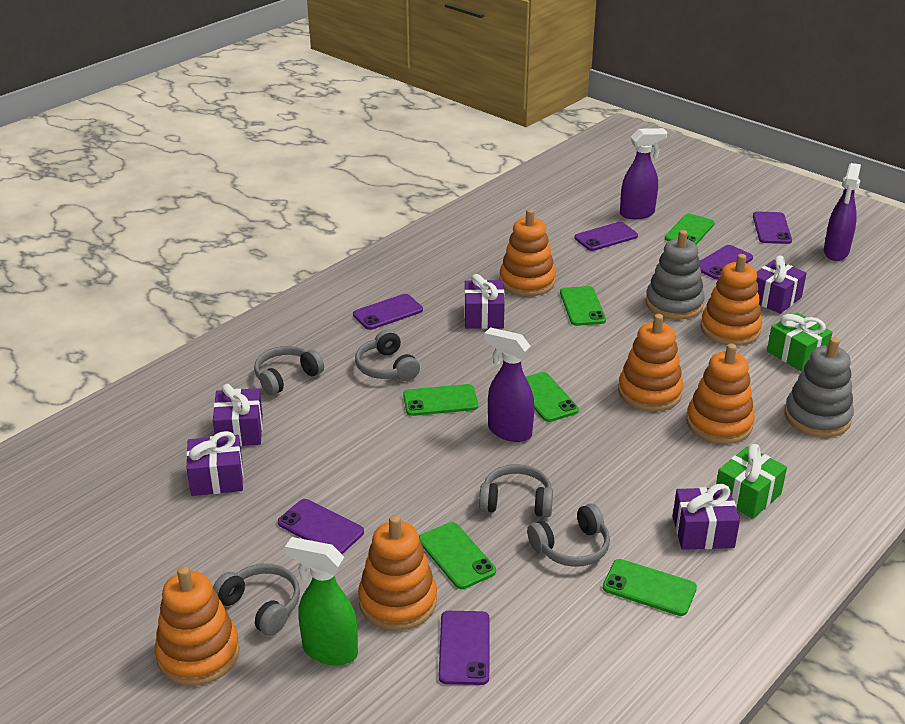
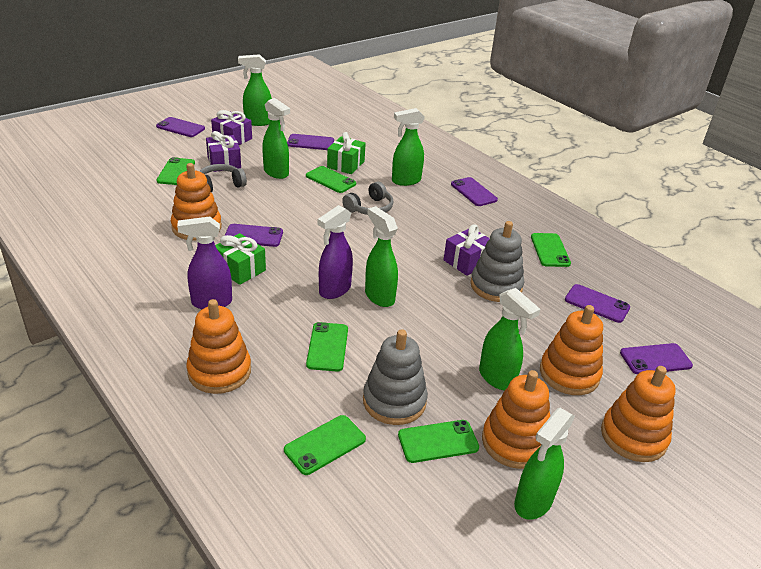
green spray bottle: 1 -> 6
grey headphones: 5 -> 2
orange stacking toy: 6 -> 5
purple gift: 5 -> 3
purple spray bottle: 3 -> 2

